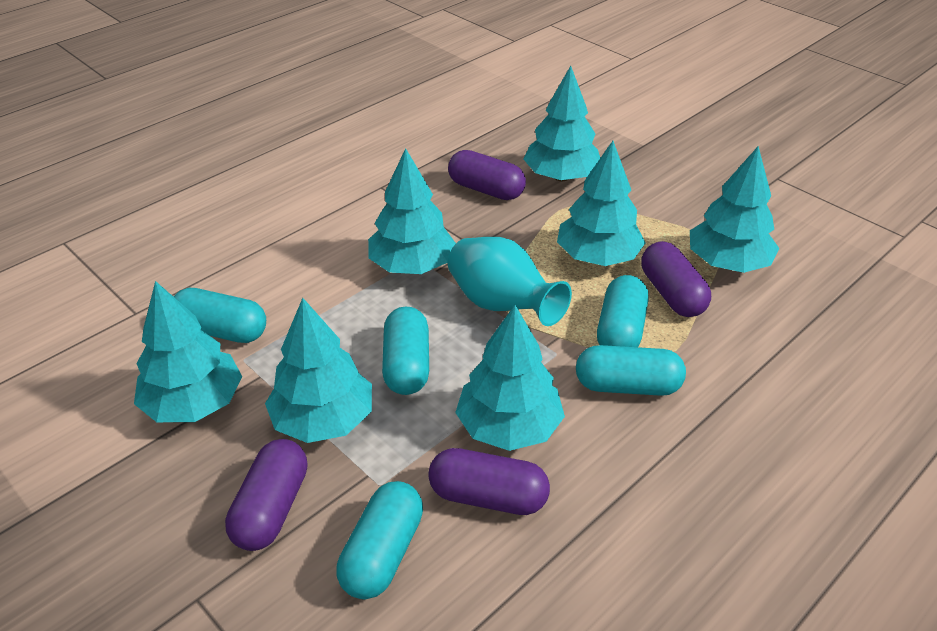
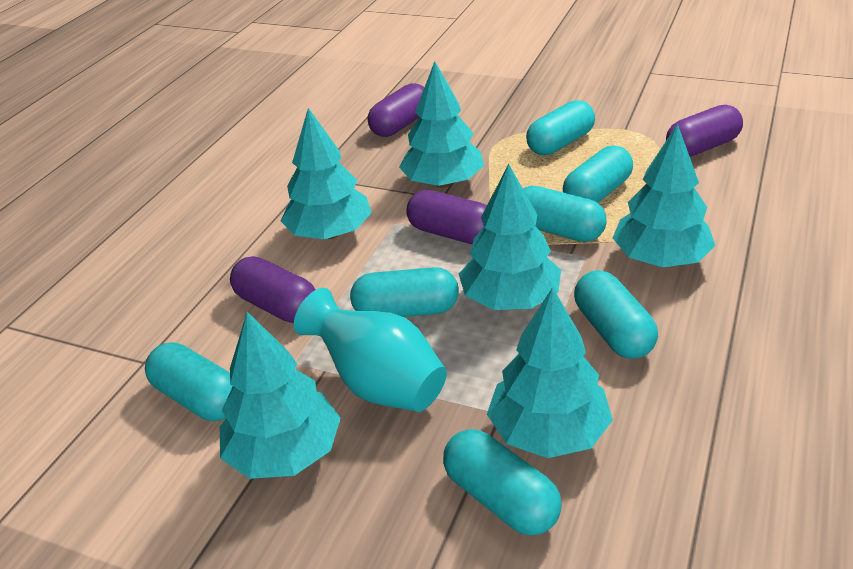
turquoise capsule: 5 -> 7
turquoise tree: 7 -> 6

